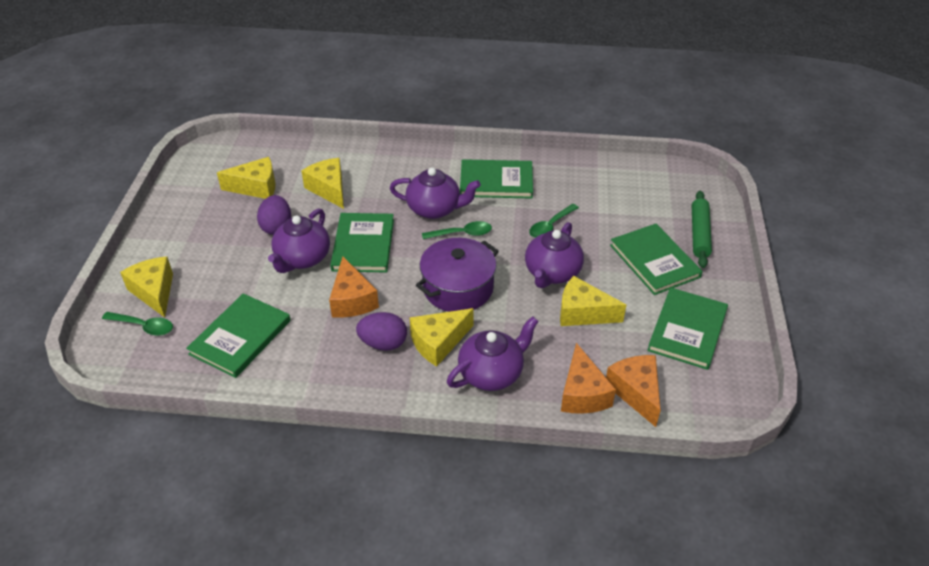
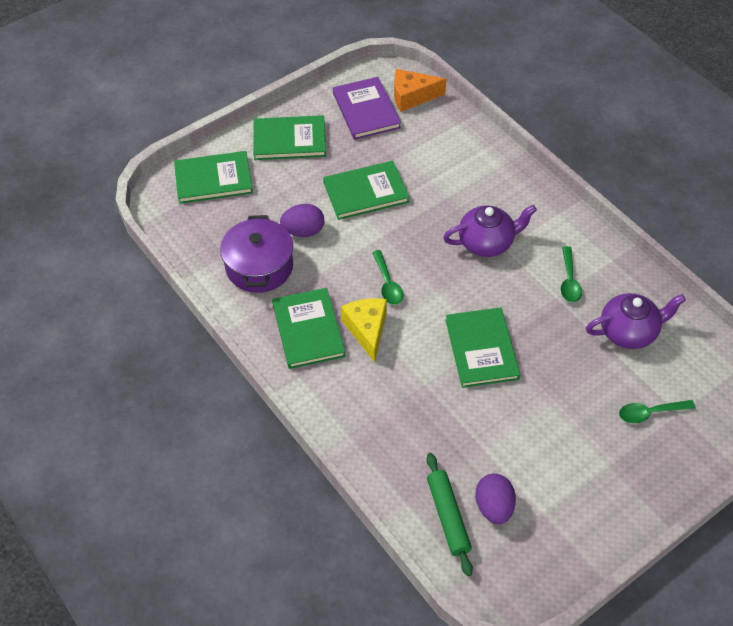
orange cheese: 3 -> 1
purple book: 0 -> 1
purple teapot: 4 -> 2
yellow cheese: 5 -> 1

